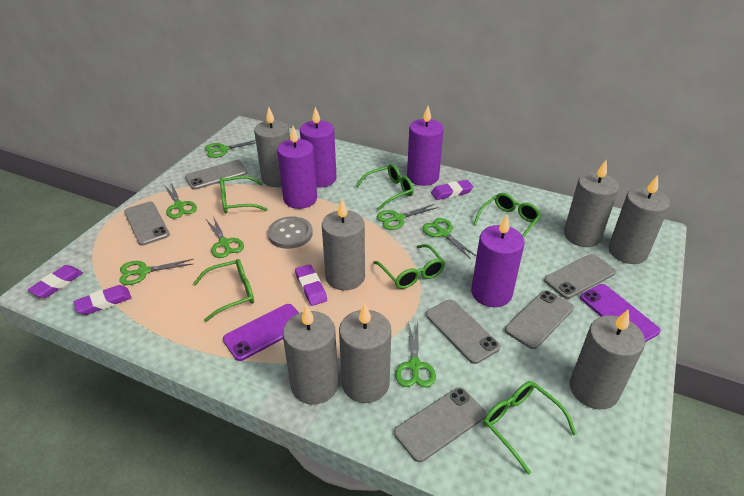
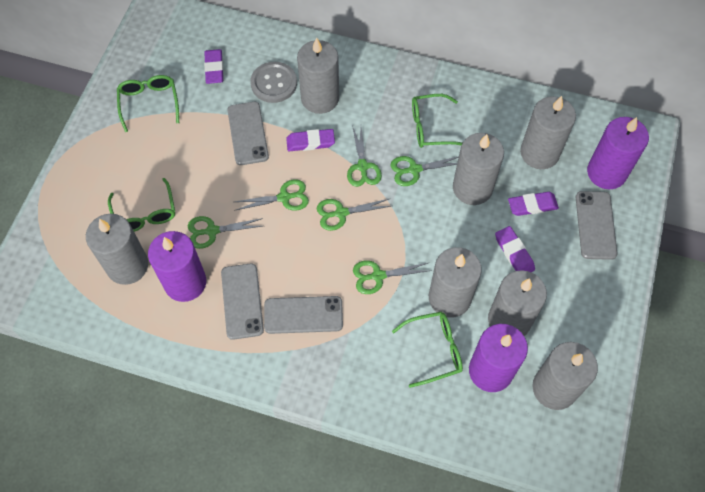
green glasses: 6 -> 4
green scissors: 7 -> 6
grey phone: 6 -> 4
purple candle: 4 -> 3
purple phone: 2 -> 0

